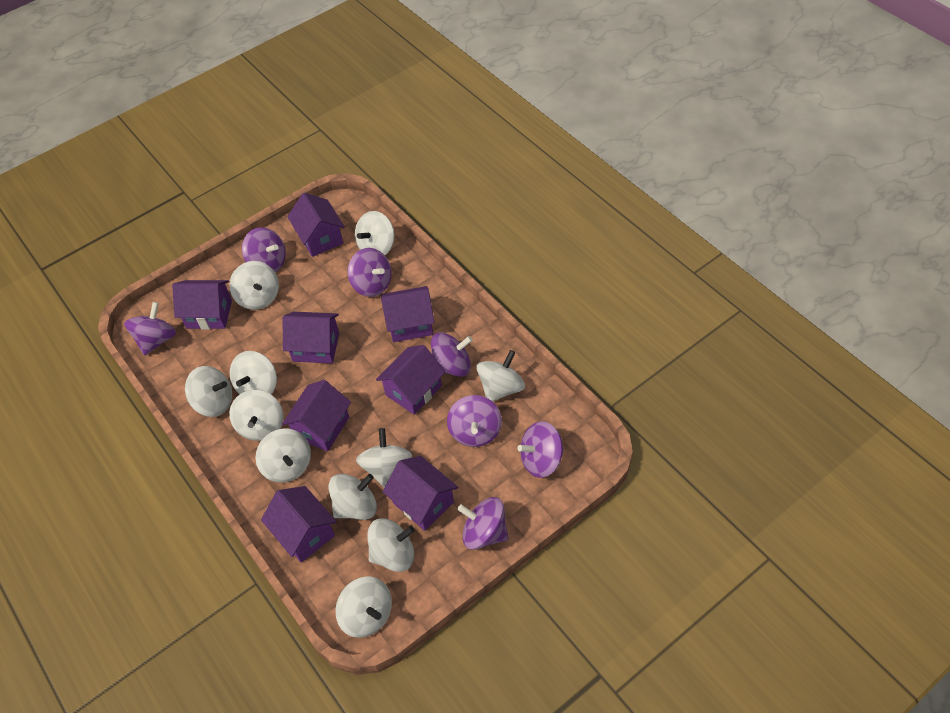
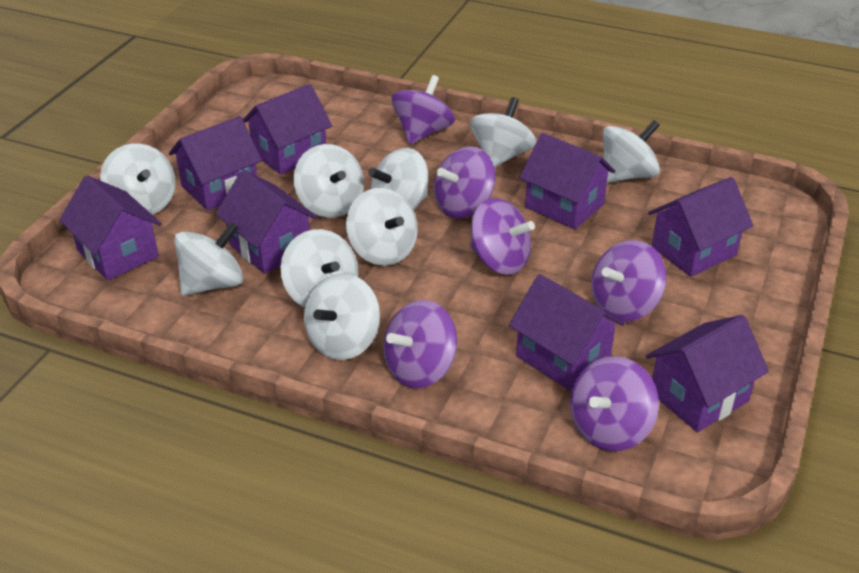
purple spinning top: 7 -> 6
white spinning top: 11 -> 9

